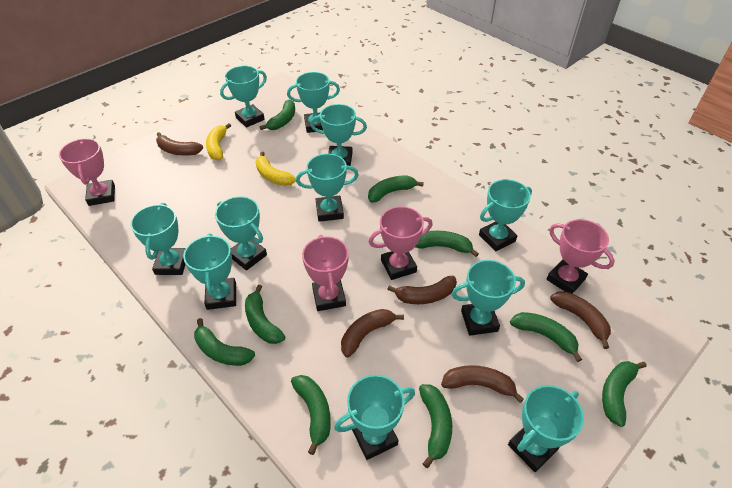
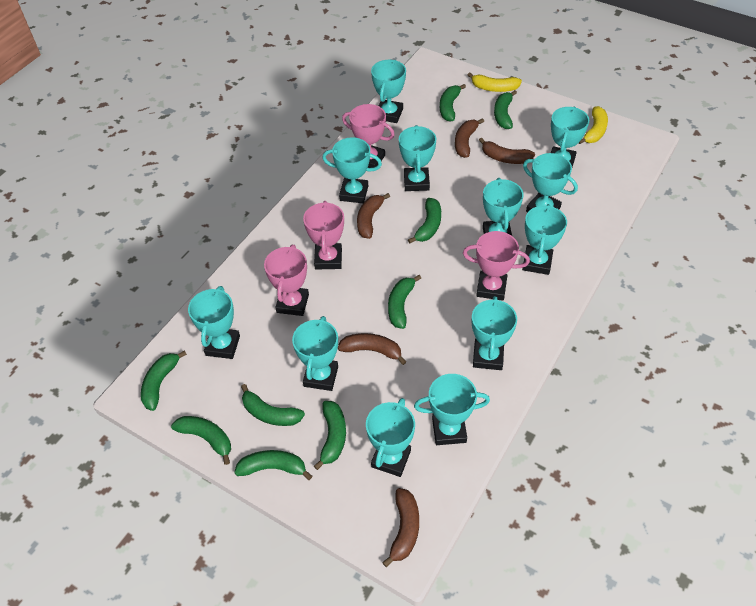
turquoise trophy: 11 -> 12

